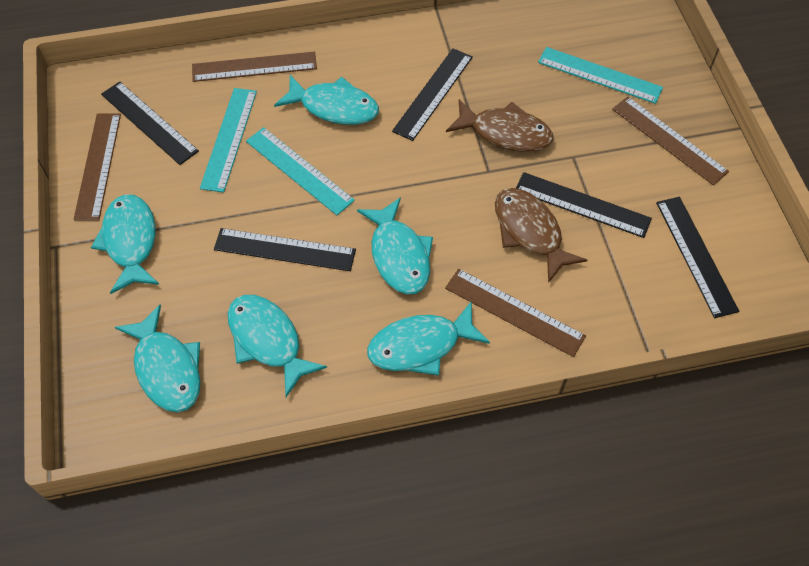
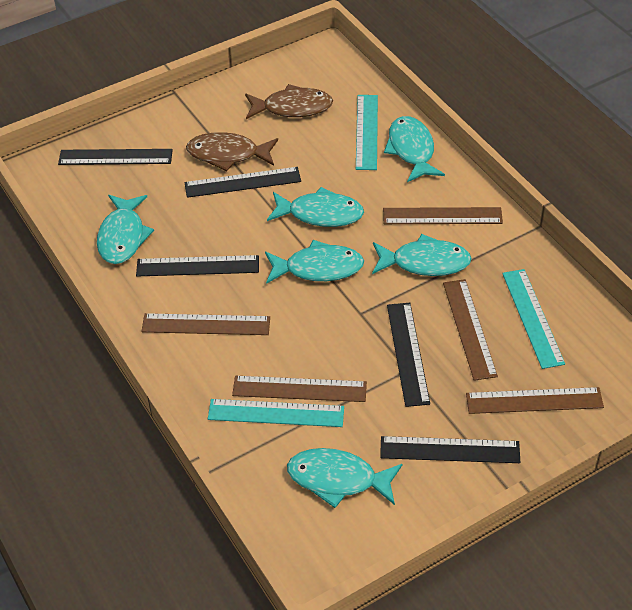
brown ruler: 4 -> 5

